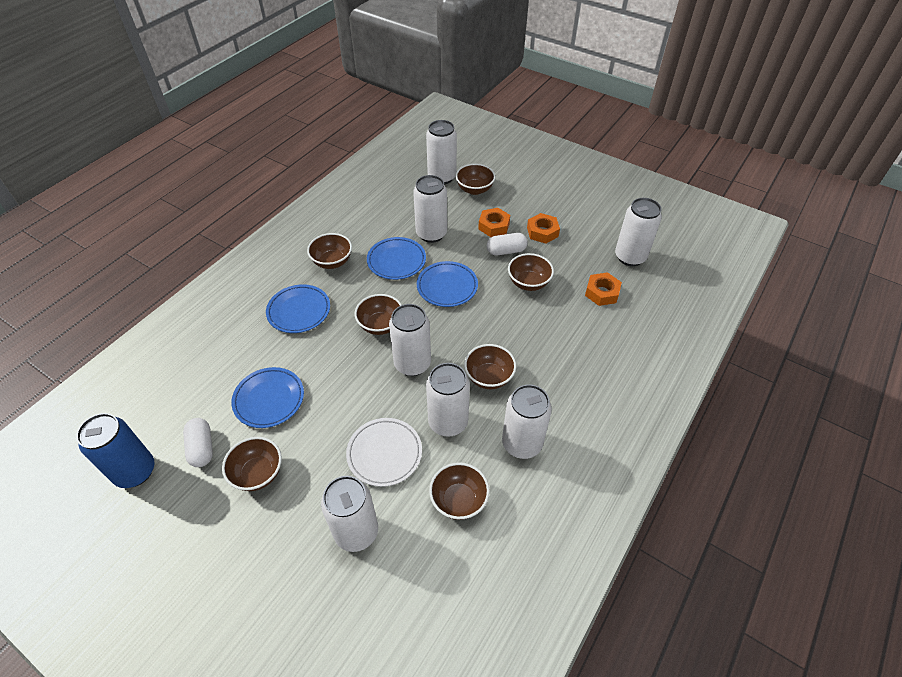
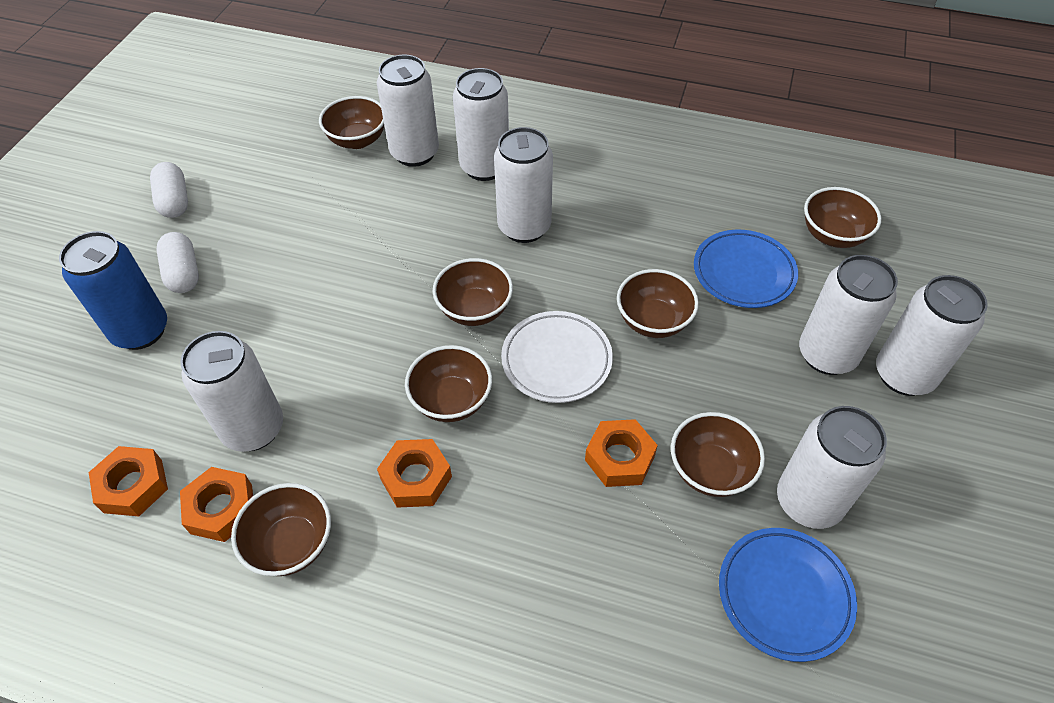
blue plate: 4 -> 2
orange nut: 3 -> 4

